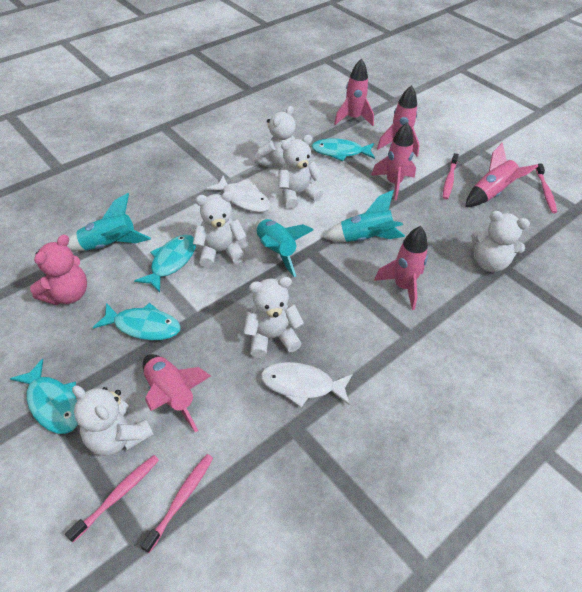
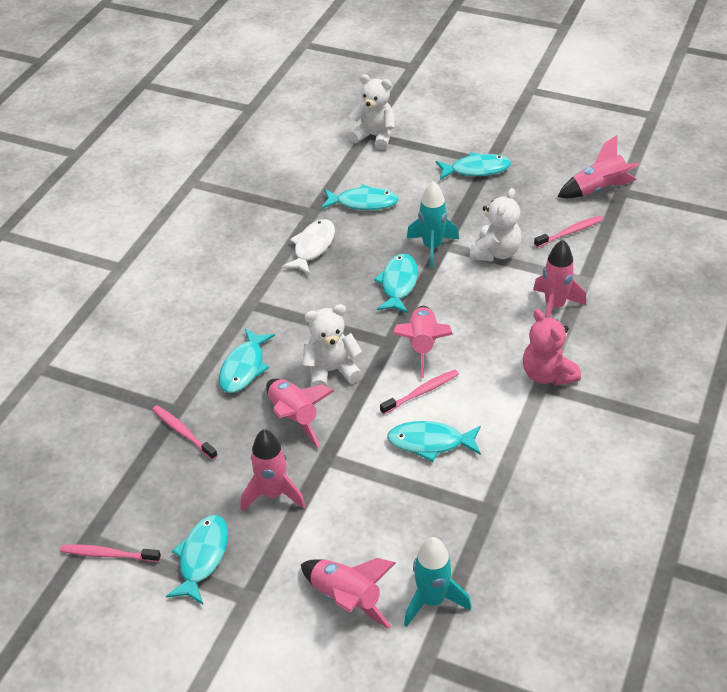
turquoise fish: 4 -> 6
turquoise rocket: 3 -> 2
white fish: 2 -> 1
white teddy bear: 6 -> 3

